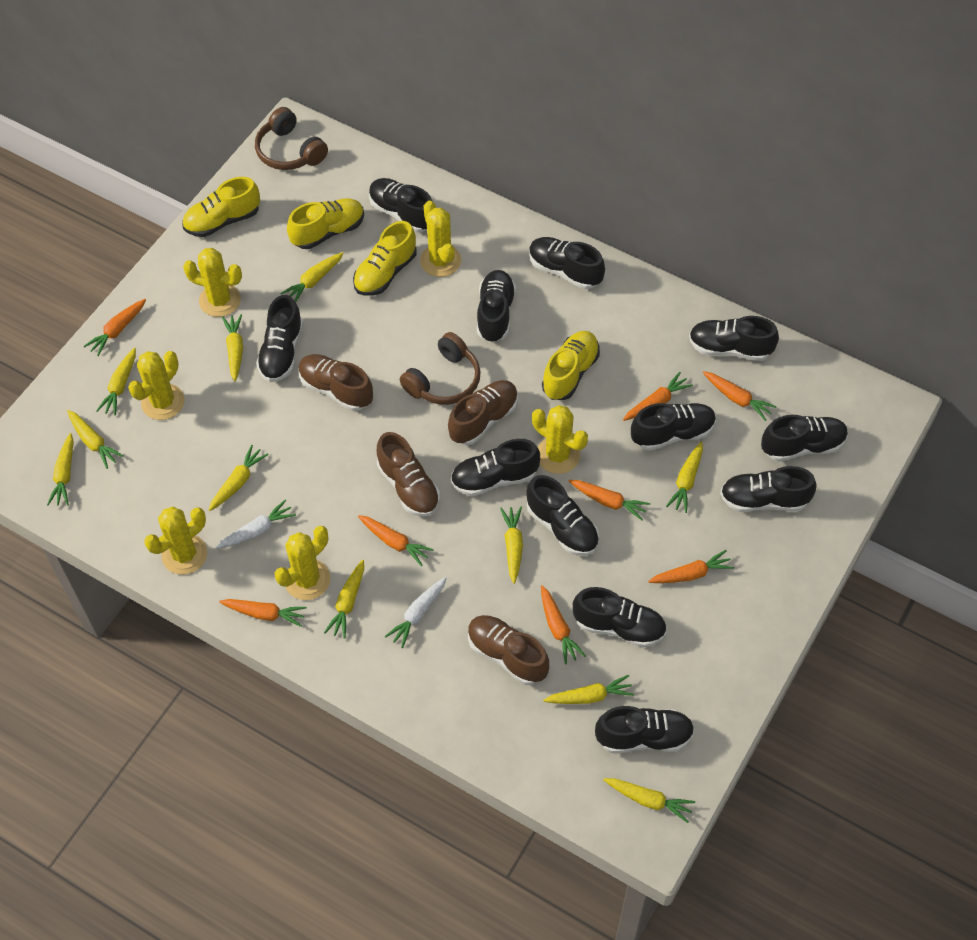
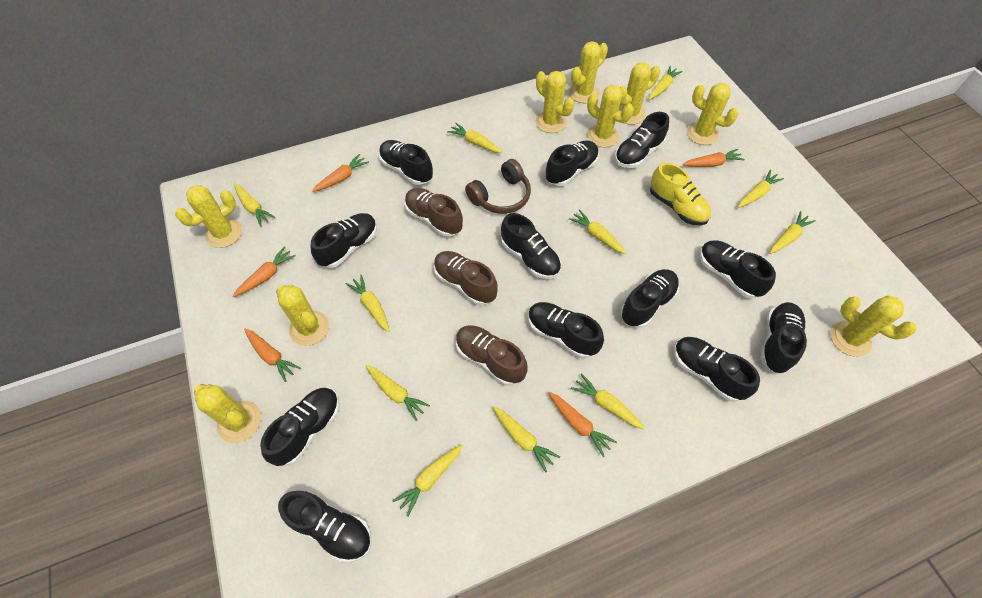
brown headphones: 2 -> 1
brown shoe: 4 -> 3
orange carrot: 8 -> 5
white carrot: 2 -> 0
yellow cactus: 6 -> 9
yellow shoe: 4 -> 1

